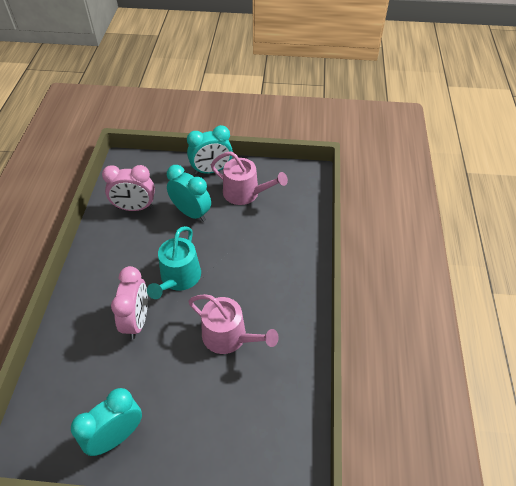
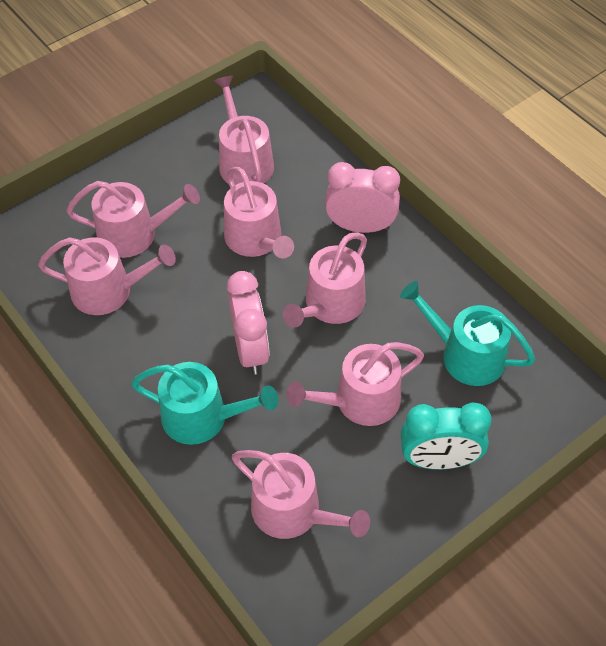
pink watering can: 2 -> 7
turquoise clock: 3 -> 1
turquoise watering can: 1 -> 2

